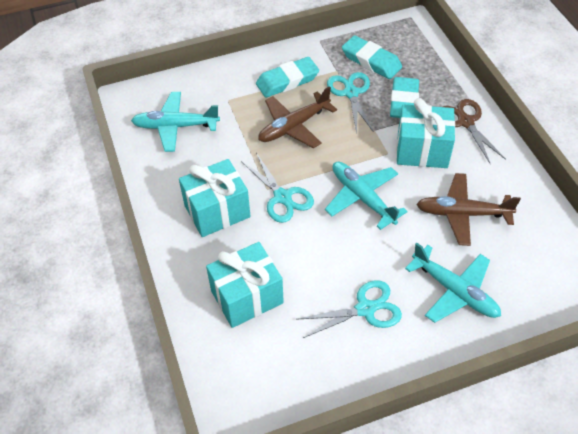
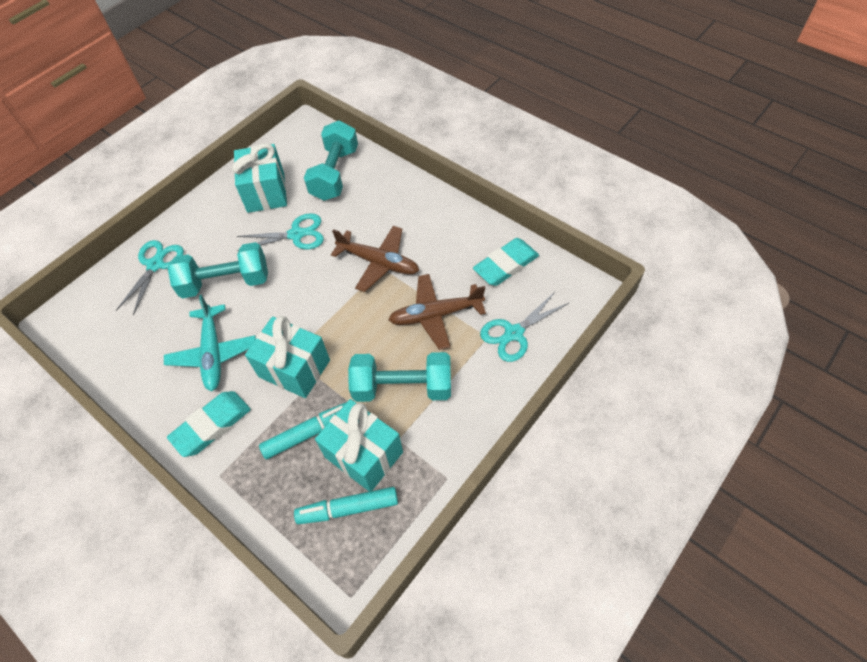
brown scissors: 1 -> 0
turquoise dumbbell: 0 -> 3
turquoise eraser: 3 -> 2
turquoise marker: 0 -> 2
turquoise plane: 3 -> 1

